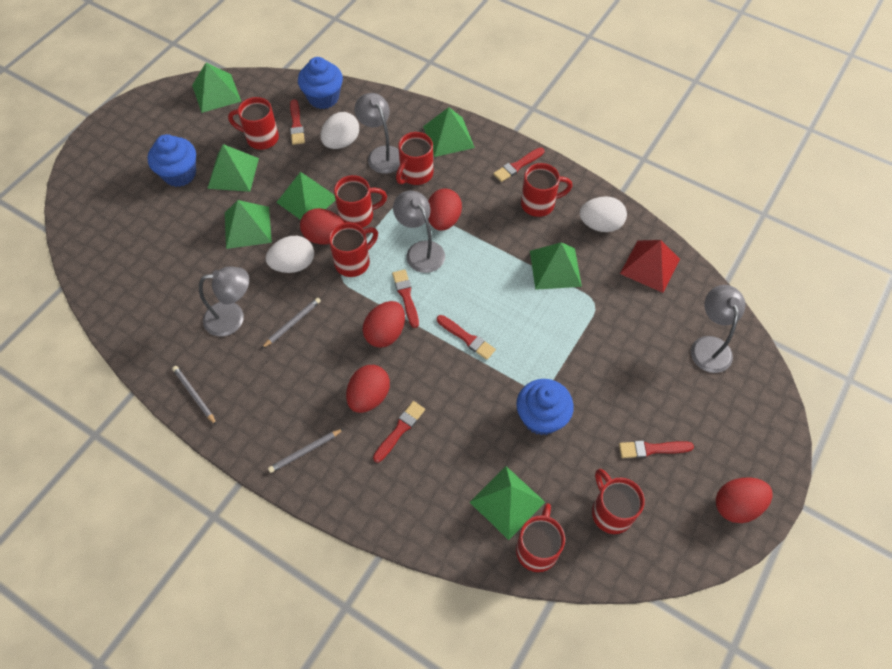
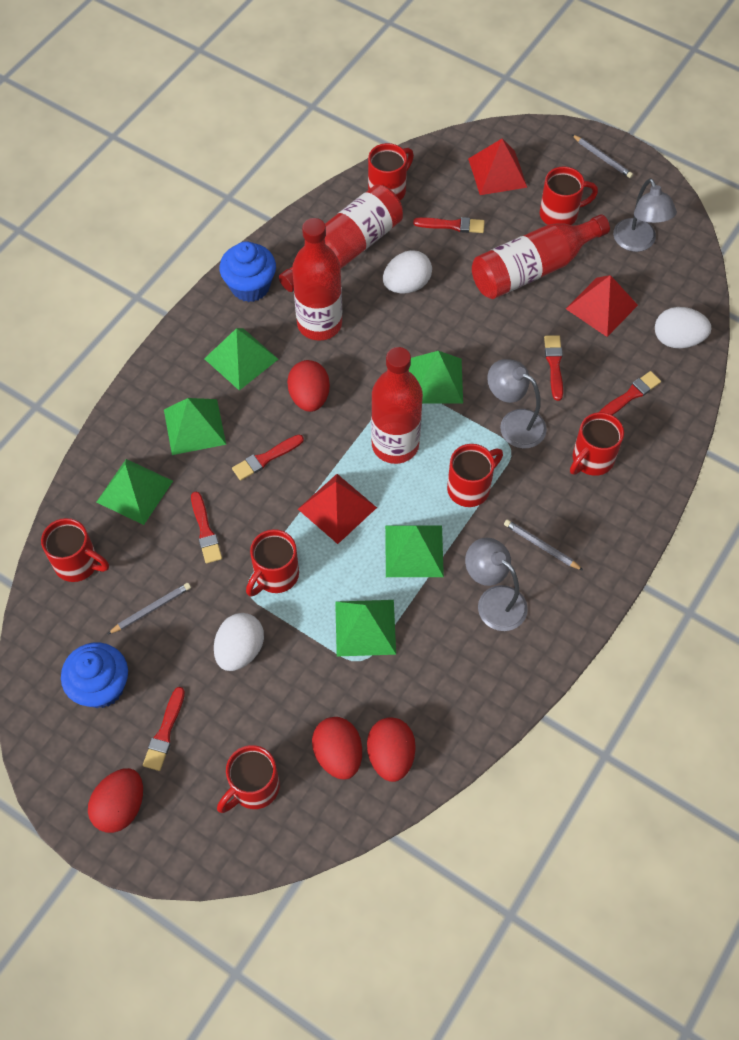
blue cupcake: 3 -> 2
green pyramid: 7 -> 6
grey lamp: 4 -> 3
red bottle: 0 -> 4
red egg: 5 -> 4
red pyramid: 1 -> 3

